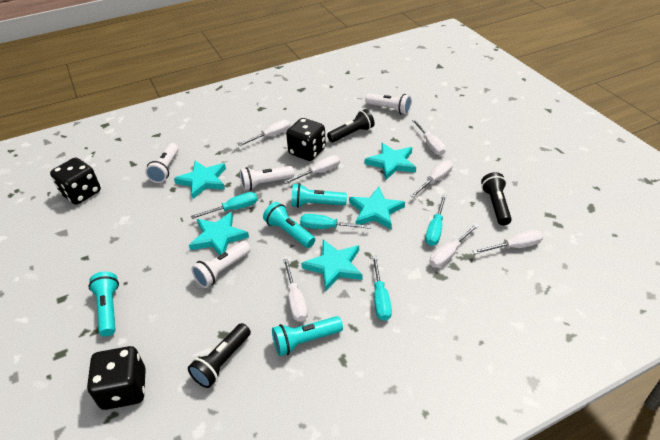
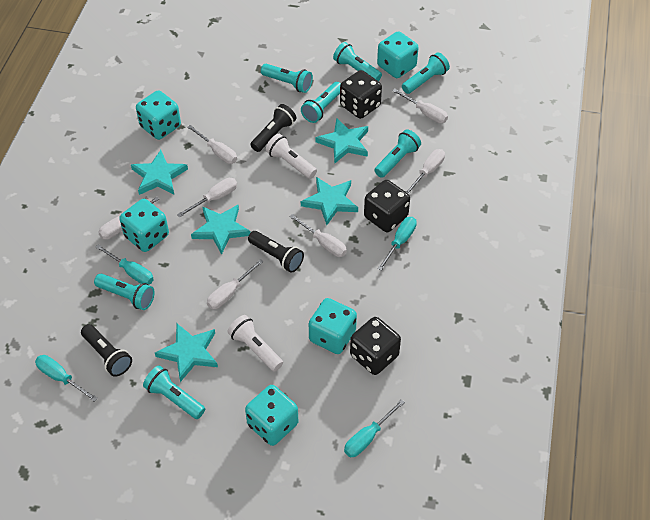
turquoise dice: 0 -> 5
turquoise flashlight: 4 -> 7
white flashlight: 4 -> 2

